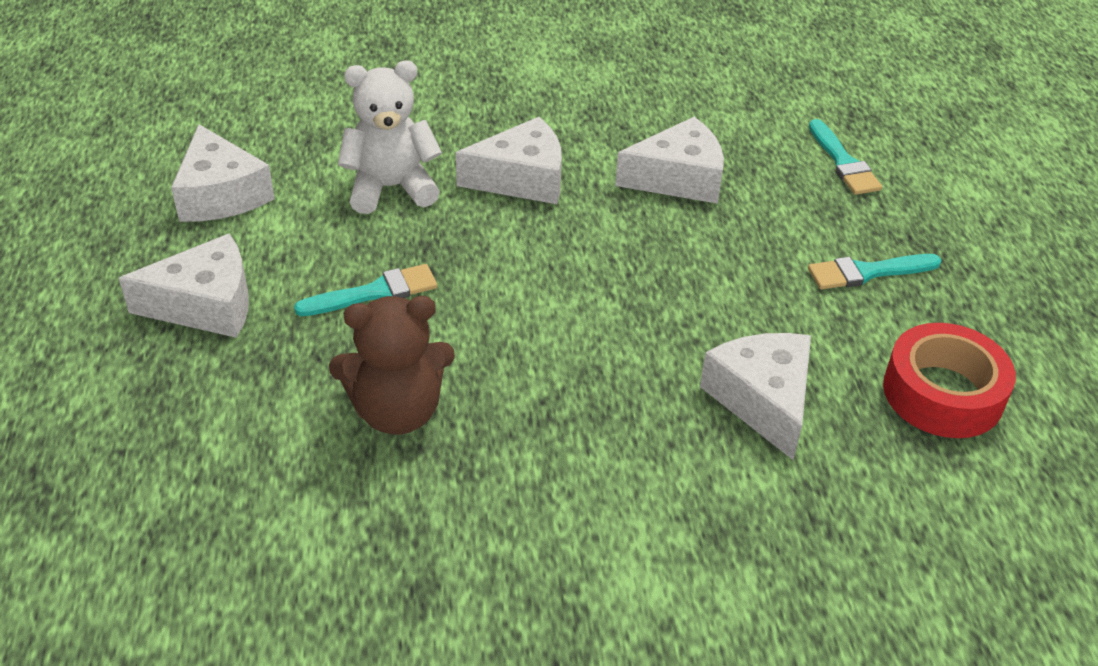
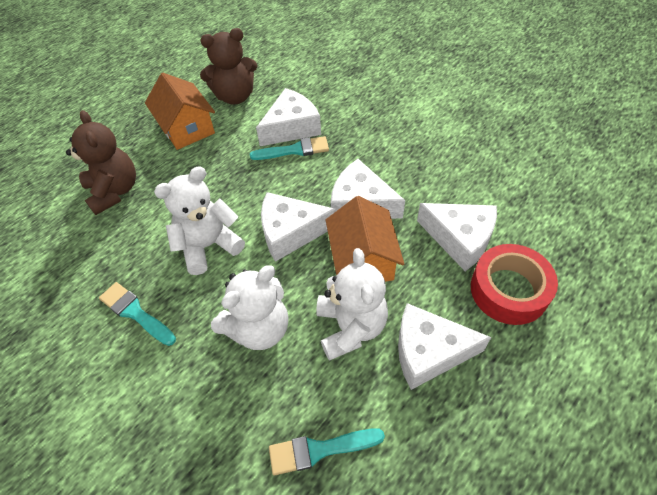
brown teddy bear: 1 -> 2
orange house: 0 -> 2
white teddy bear: 1 -> 3

